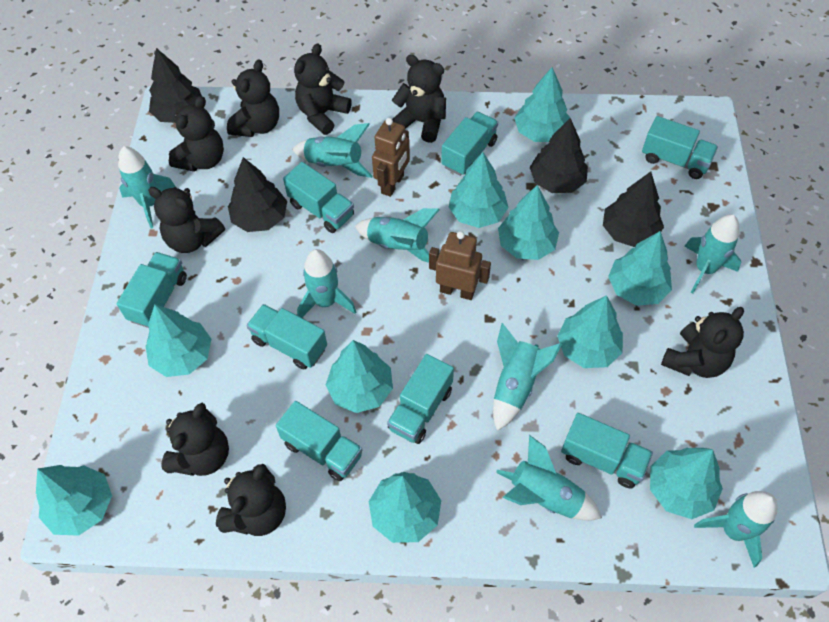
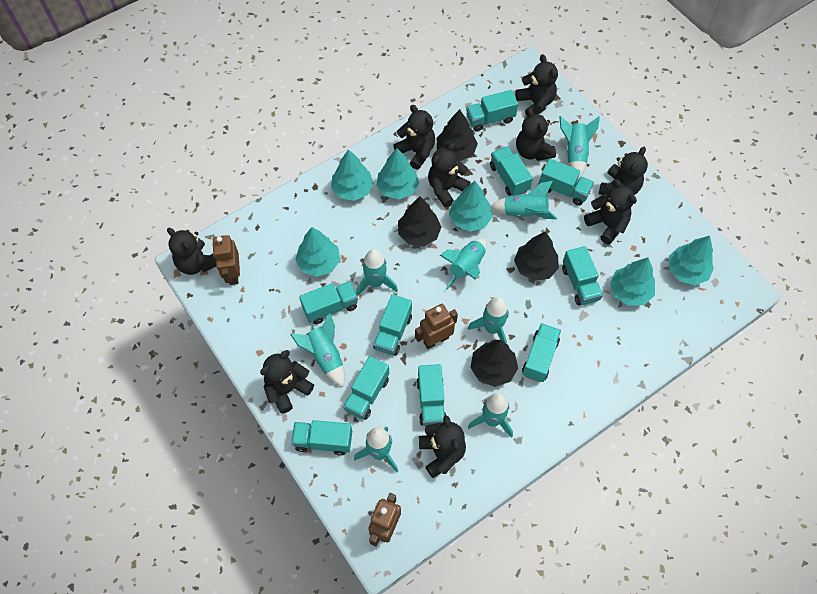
black teddy bear: 8 -> 9
brown robot: 2 -> 3
turquoise tree: 10 -> 6
turquoise truck: 8 -> 10

